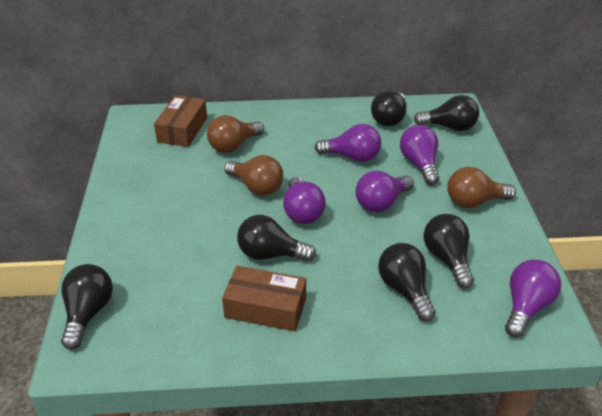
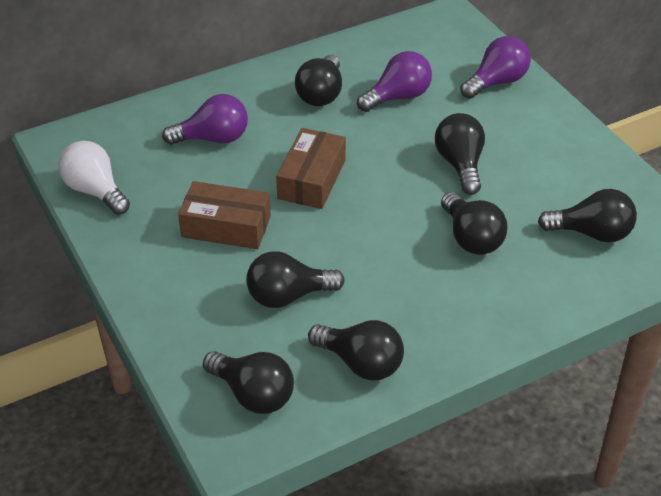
black light bulb: 6 -> 7
brown light bulb: 3 -> 0
purple light bulb: 5 -> 3
white light bulb: 0 -> 1

